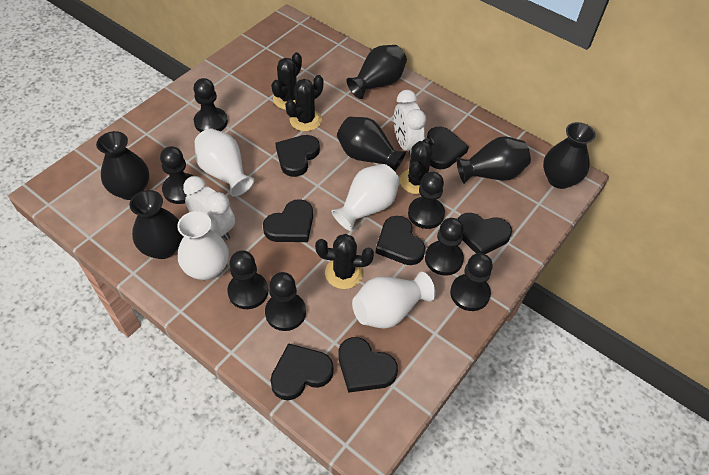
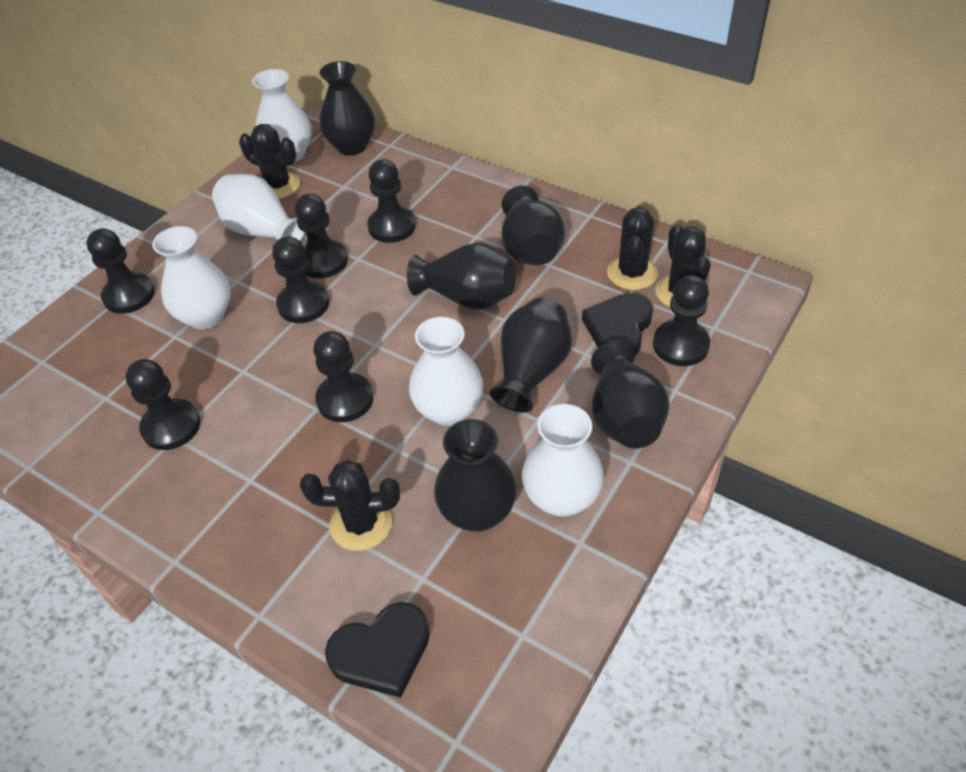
black heart: 7 -> 2
white clock: 2 -> 0
white vase: 4 -> 5

